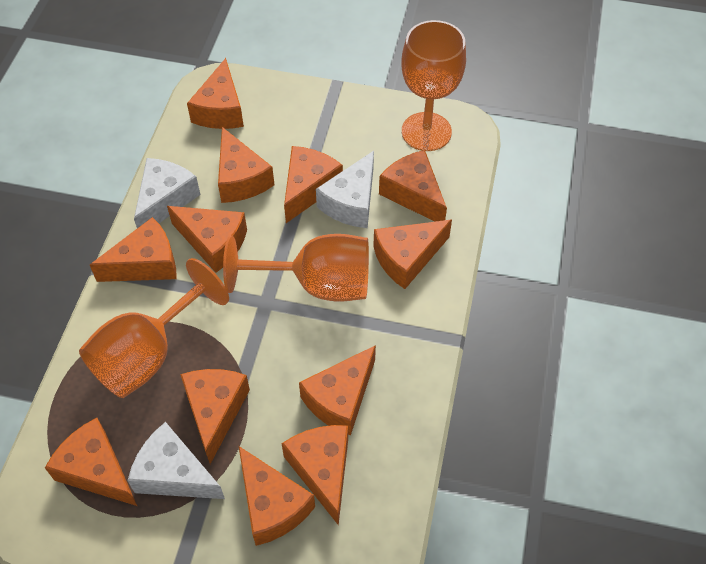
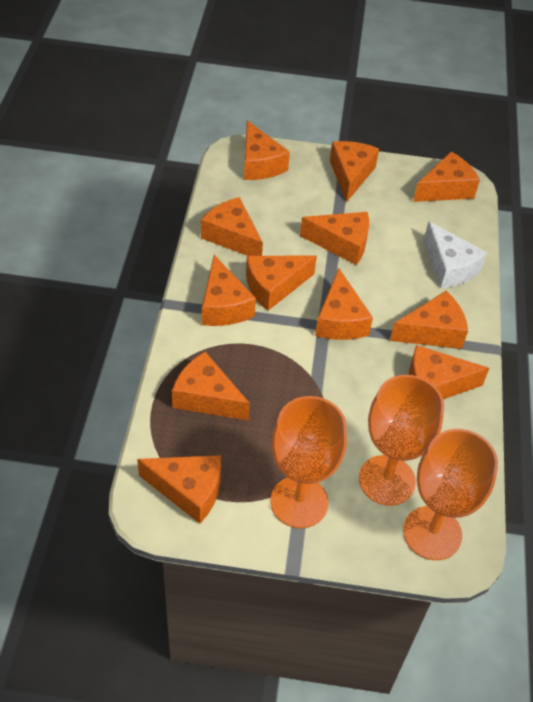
white cheese: 3 -> 1

